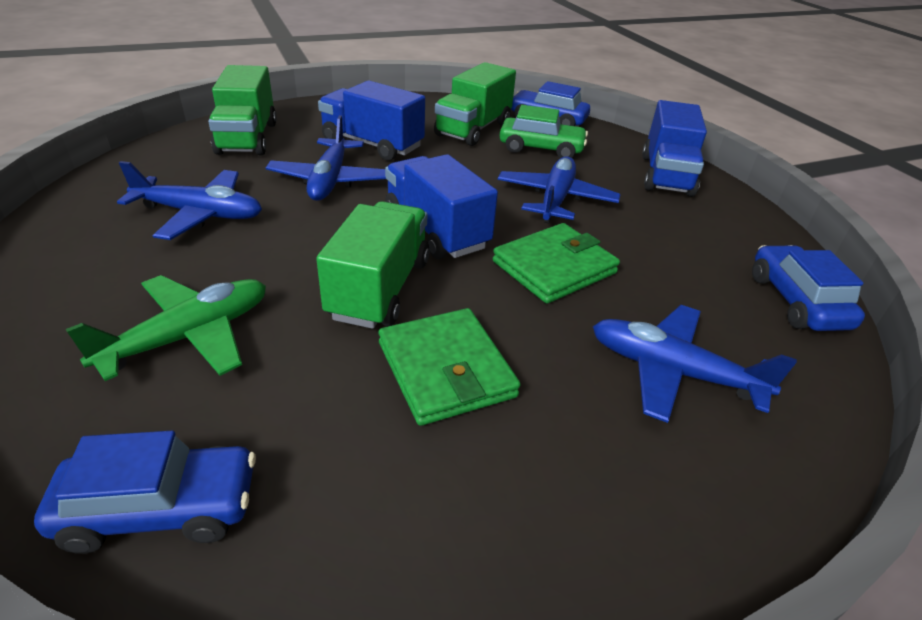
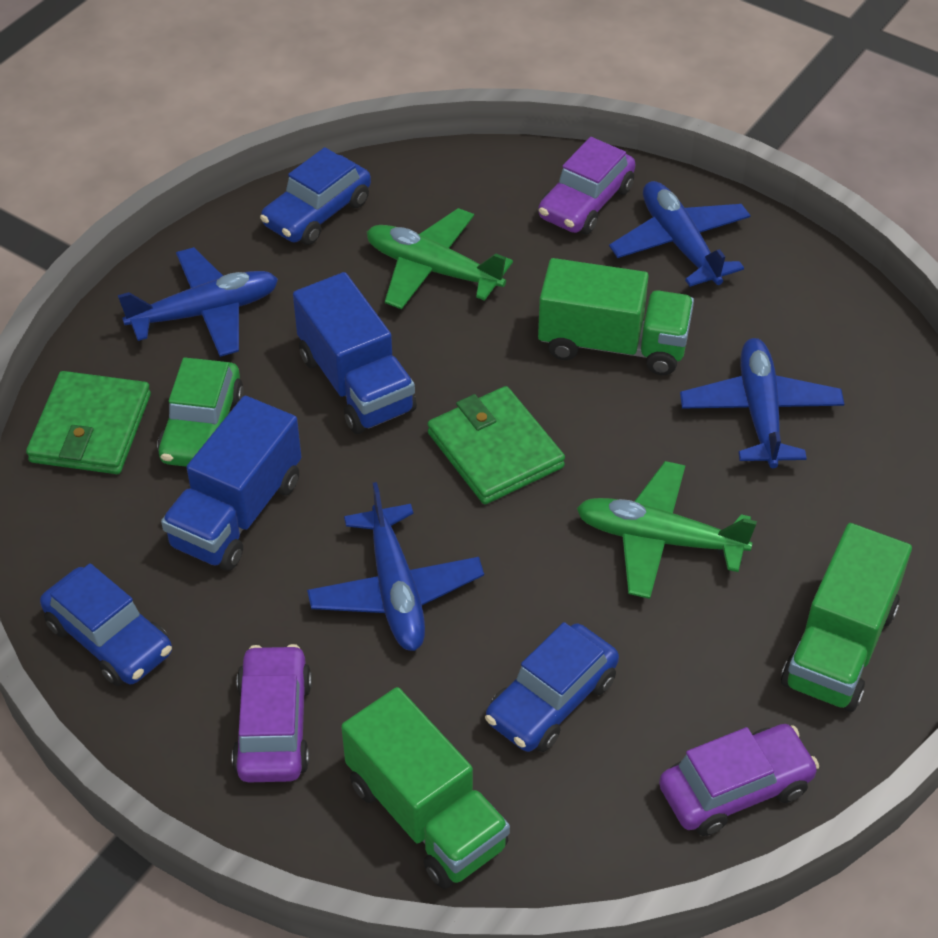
blue truck: 3 -> 2
green plane: 1 -> 2
purple car: 0 -> 3

